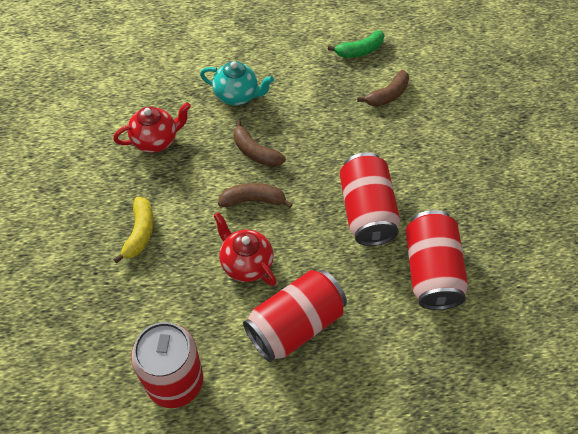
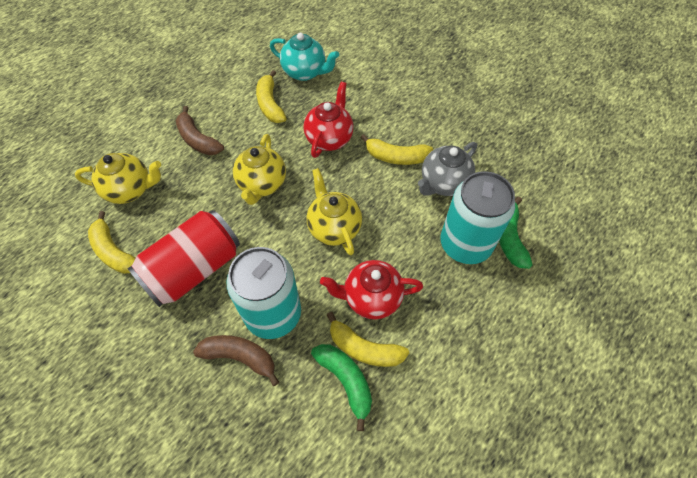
brown banana: 3 -> 2
green banana: 1 -> 2
grey teapot: 0 -> 1
red can: 4 -> 1
turquoise can: 0 -> 2
yellow banana: 1 -> 4
yellow teapot: 0 -> 3

